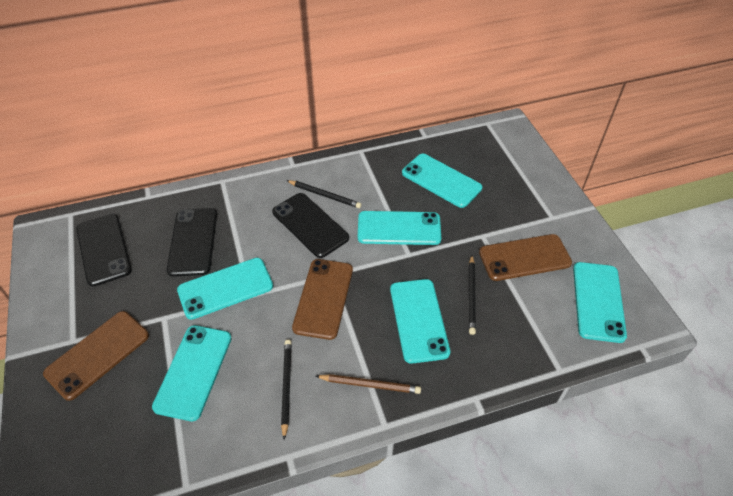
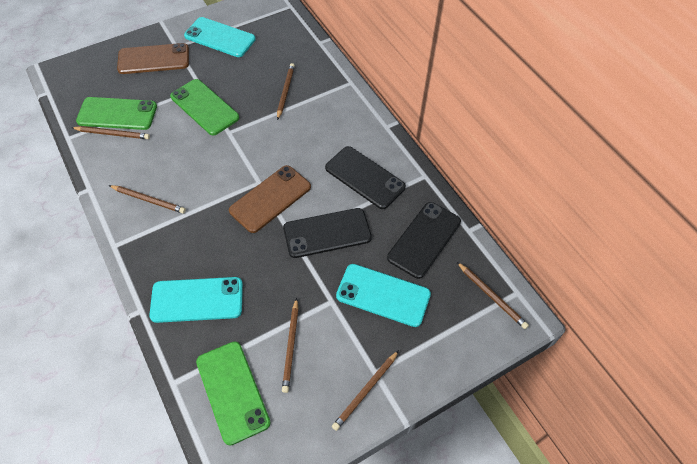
black pencil: 3 -> 0
brown pencil: 1 -> 6
brown phone: 3 -> 2
green phone: 0 -> 3
turquoise phone: 6 -> 3

